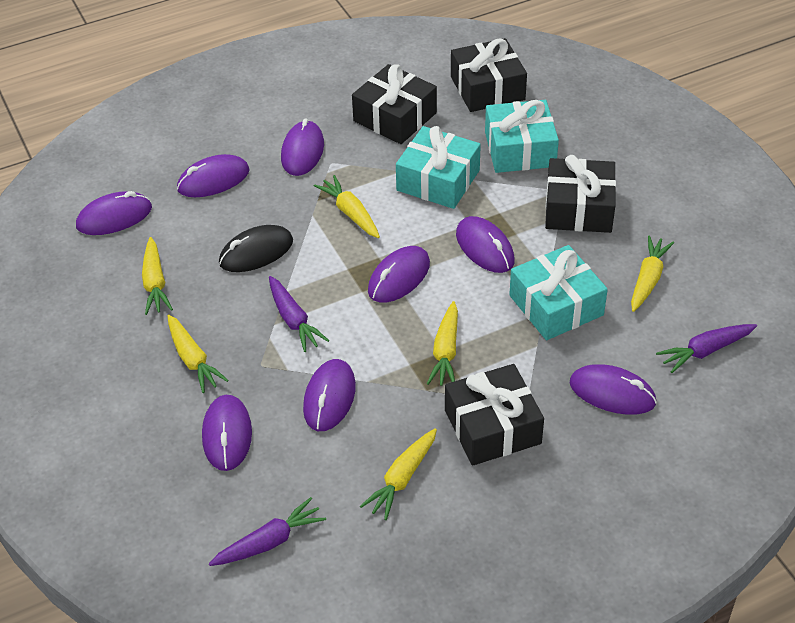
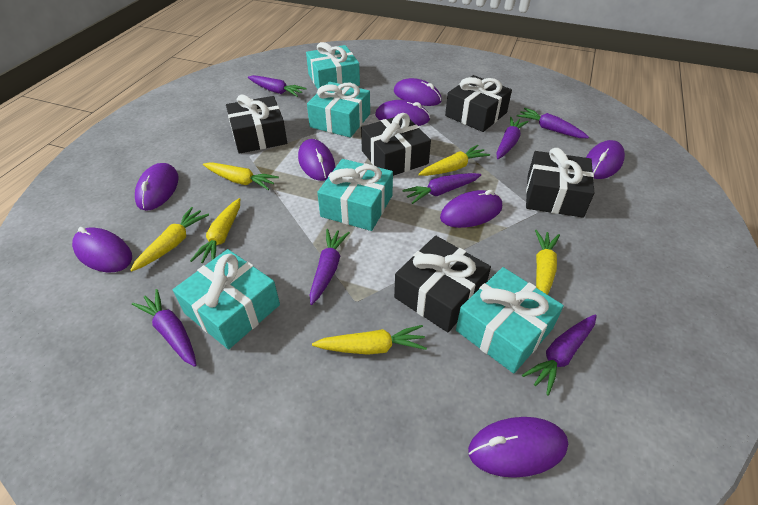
black gift: 4 -> 5
black mouse: 1 -> 0
purple carrot: 3 -> 7
turquoise gift: 3 -> 5

